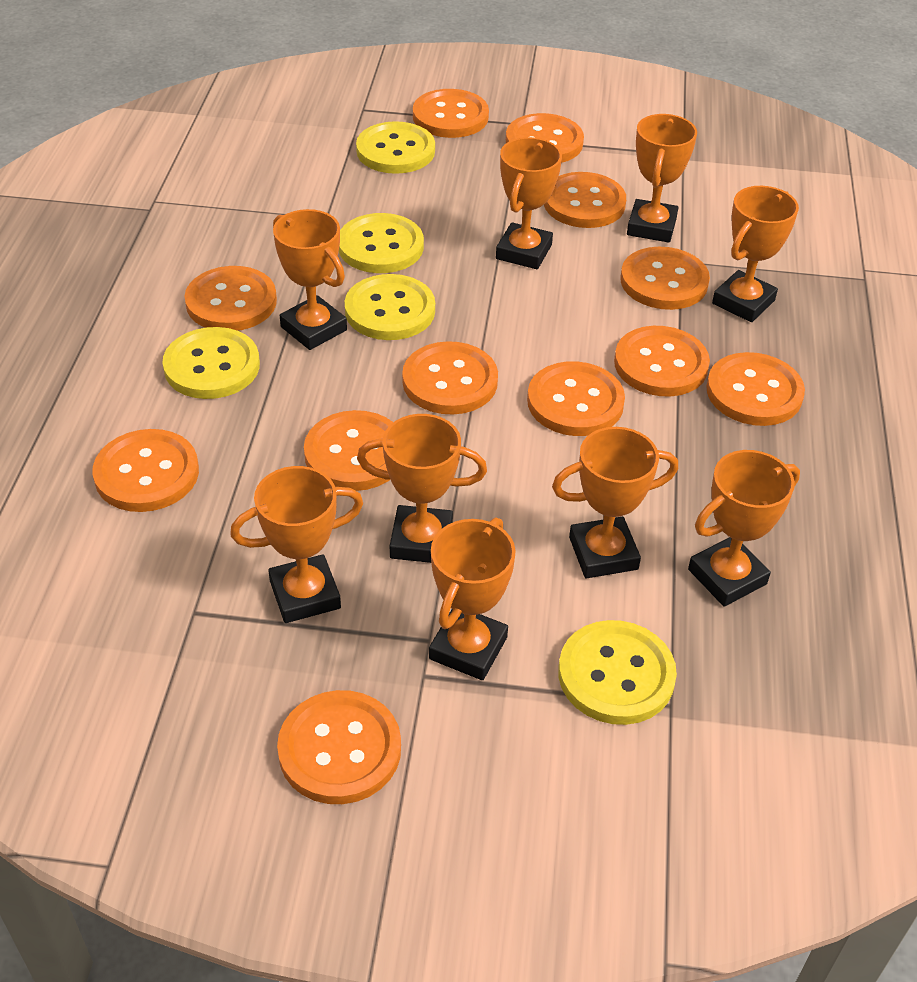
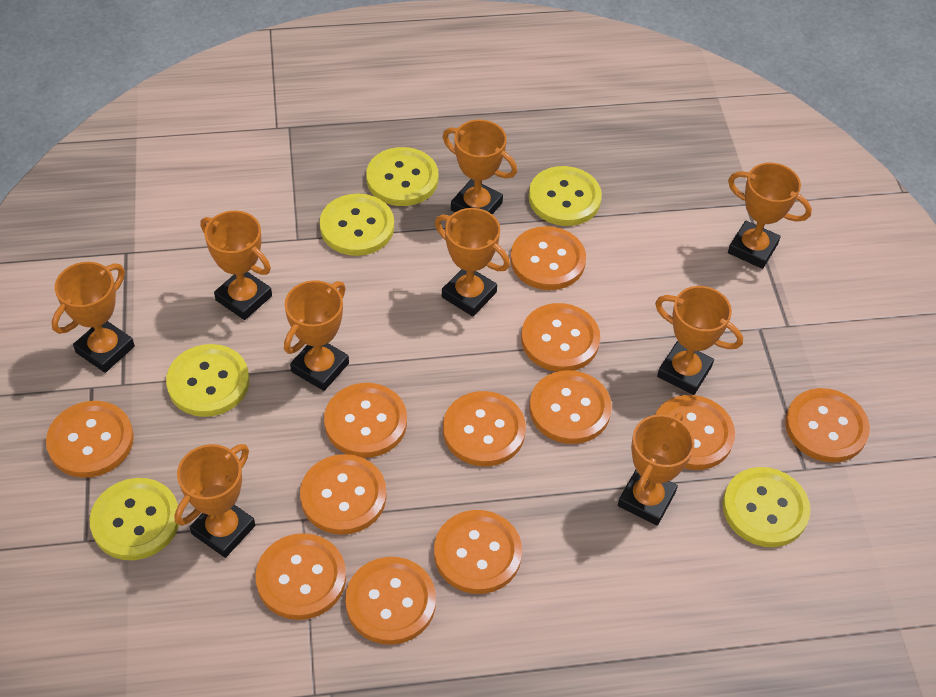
yellow button: 5 -> 6

